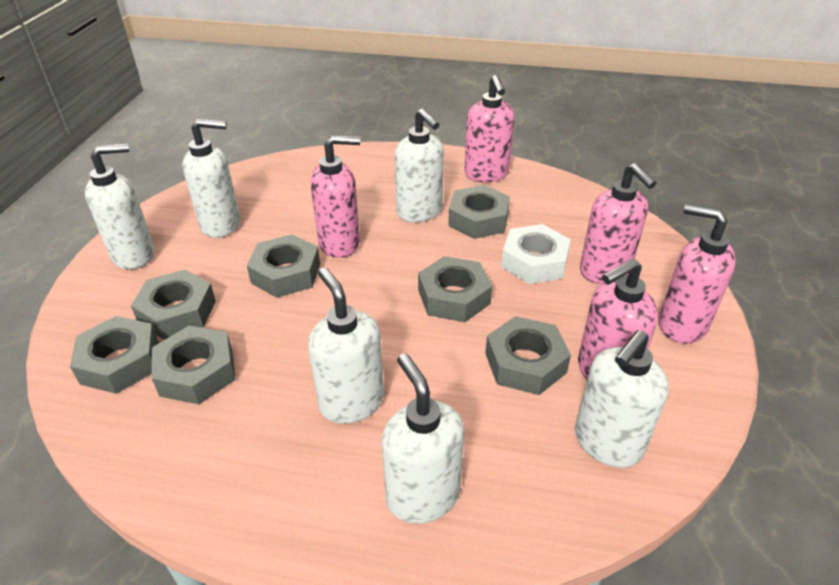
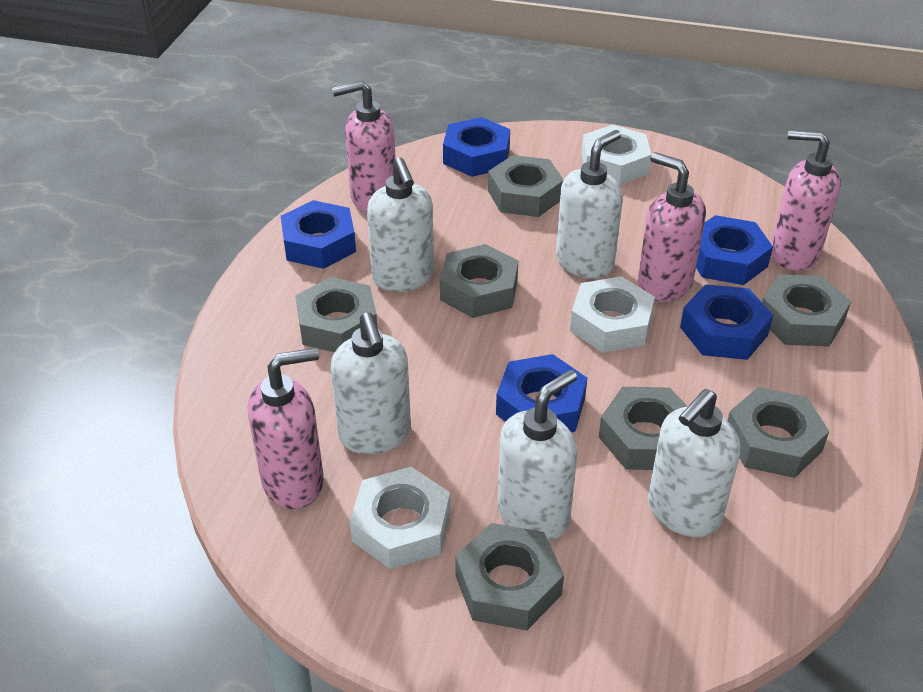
blue nut: 0 -> 5
pink soap dispenser: 5 -> 4
white nut: 1 -> 3
white soap dispenser: 6 -> 5

